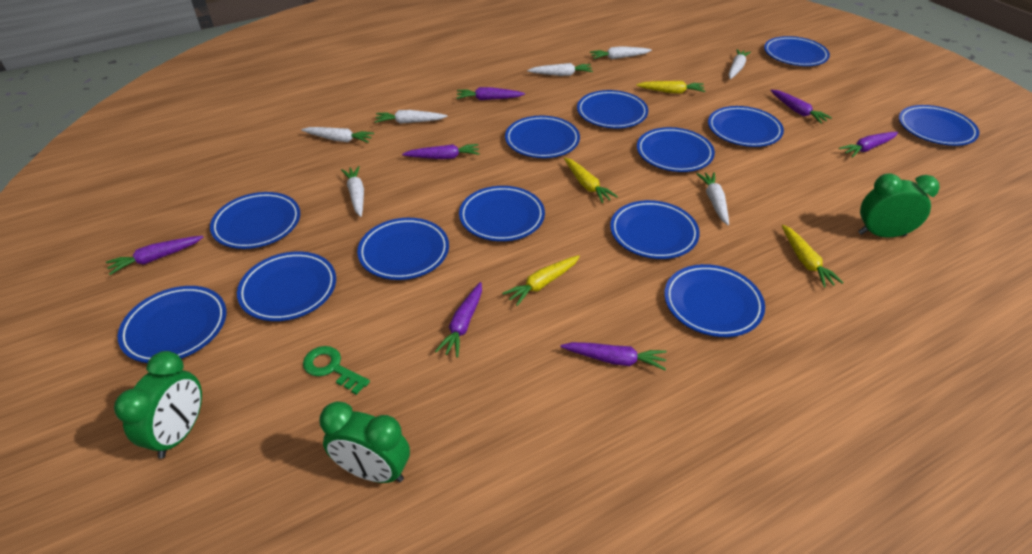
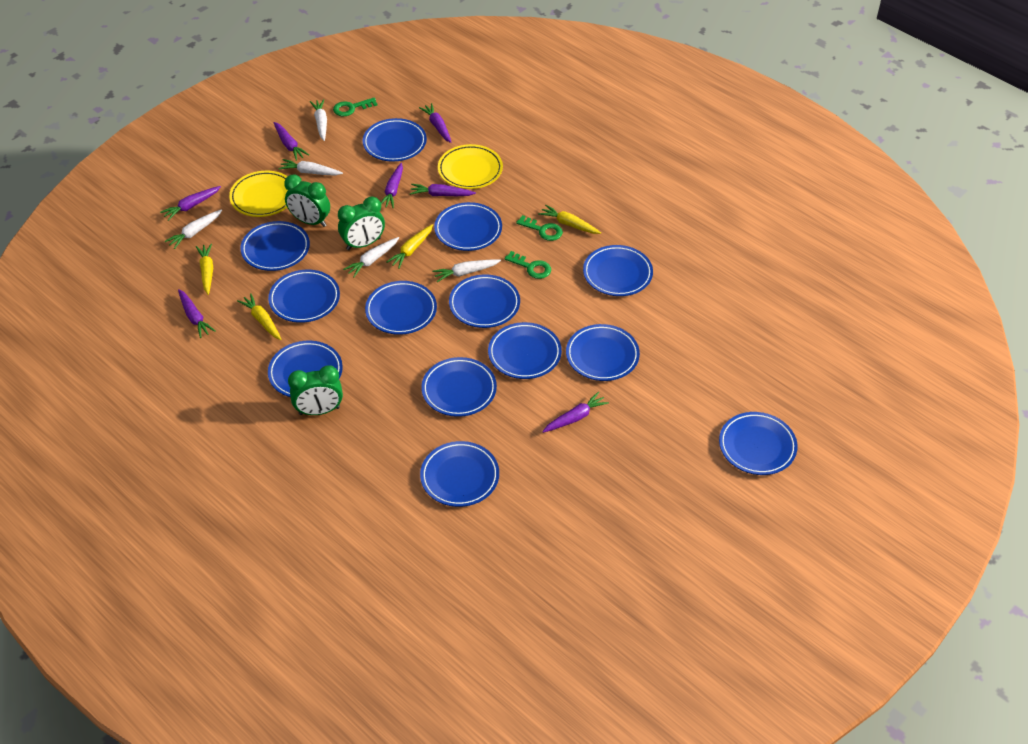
green key: 1 -> 3
white carrot: 7 -> 5
yellow plate: 0 -> 2

